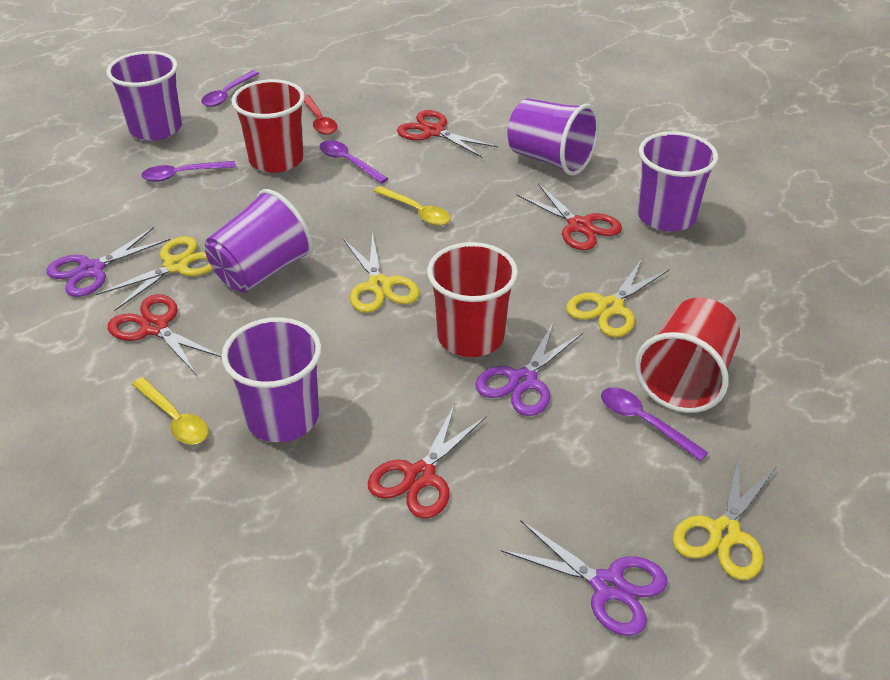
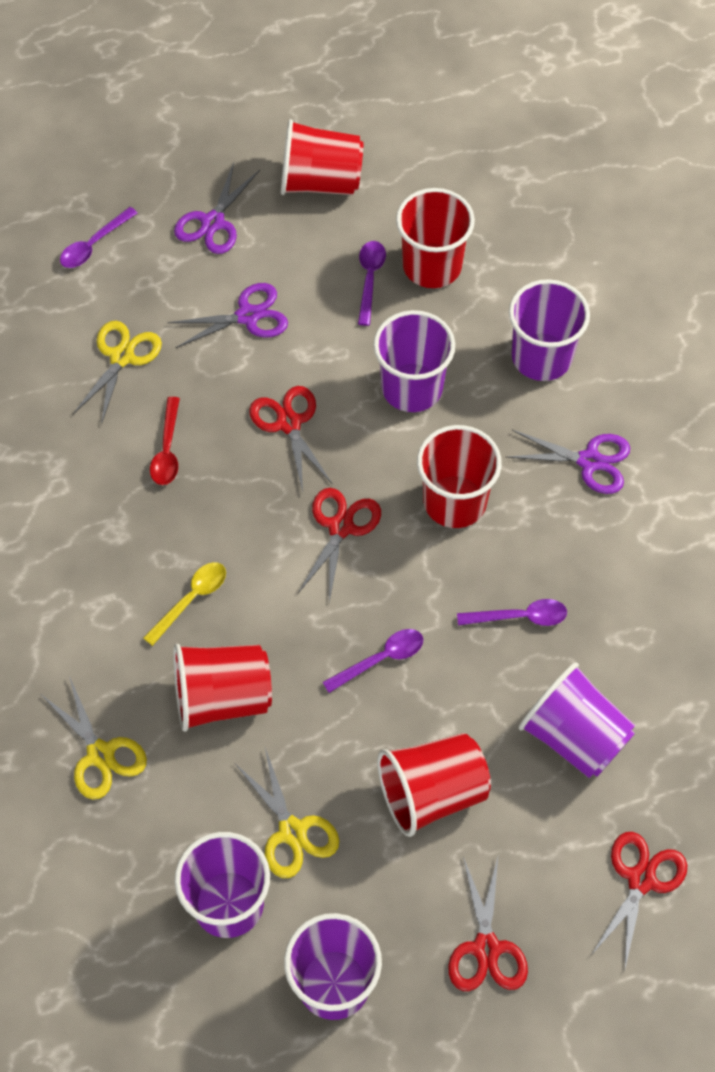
red cup: 3 -> 5
yellow scissors: 4 -> 3
yellow spoon: 2 -> 1

